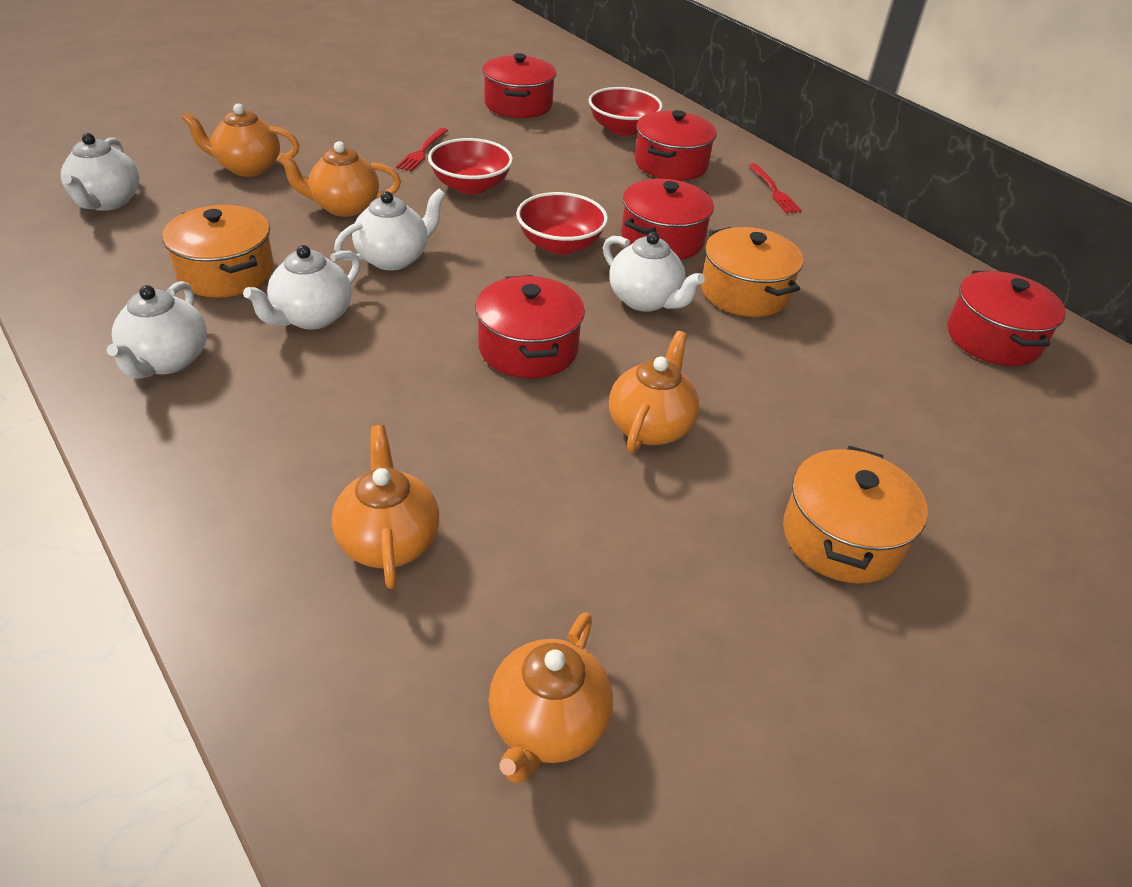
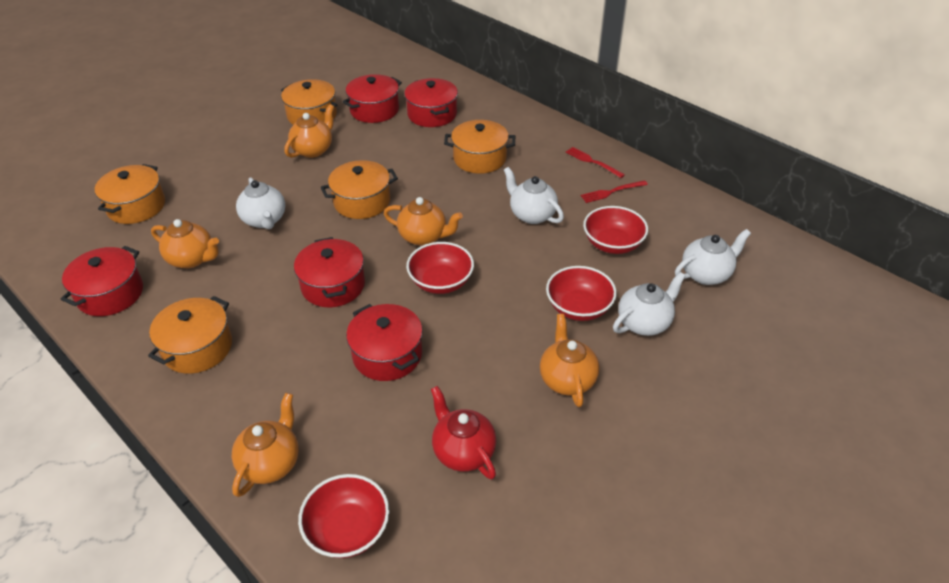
orange pot: 3 -> 5
red bowl: 3 -> 4
red teapot: 0 -> 1
white teapot: 5 -> 4

